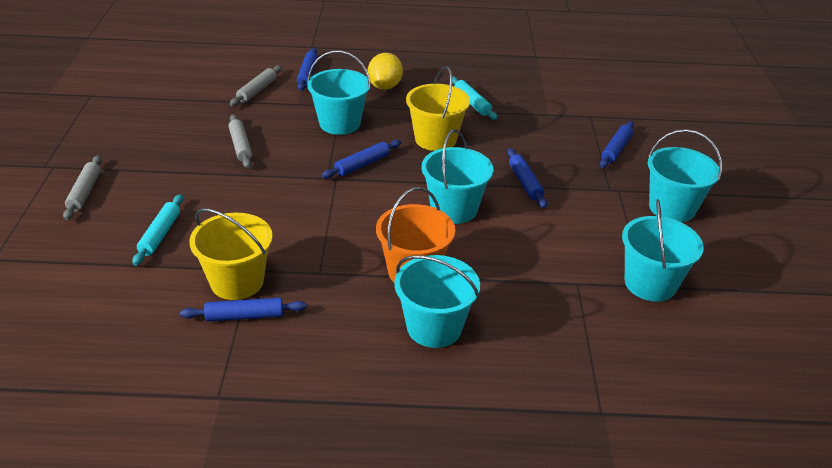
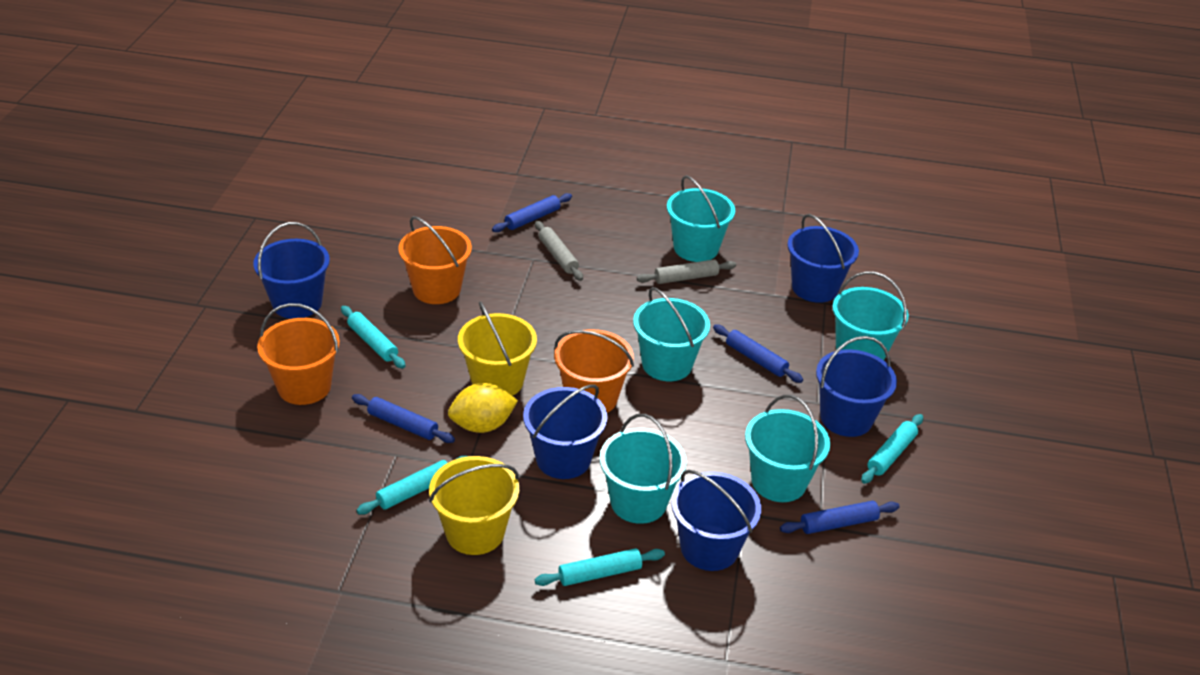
blue bucket: 0 -> 5
blue rolling pin: 5 -> 4
grey rolling pin: 3 -> 2
orange bucket: 1 -> 3
turquoise rolling pin: 2 -> 4

